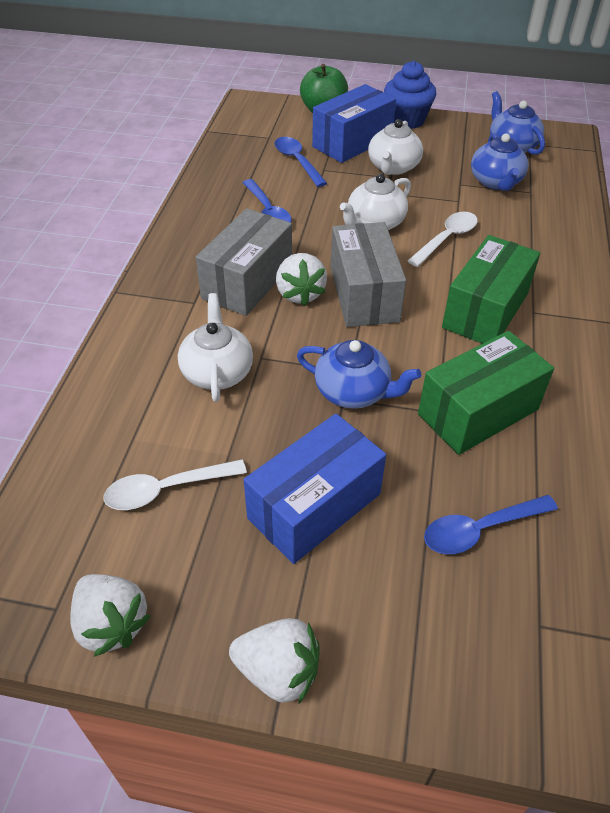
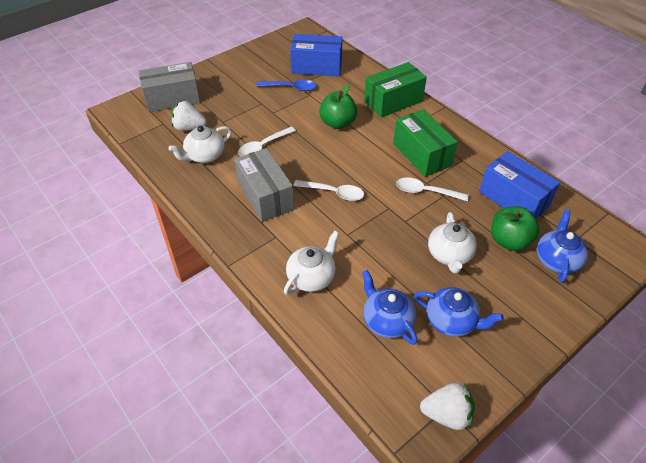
blue cupcake: 1 -> 0
blue spoon: 3 -> 1
green apple: 1 -> 2
white spoon: 2 -> 3
white strawberry: 3 -> 2

